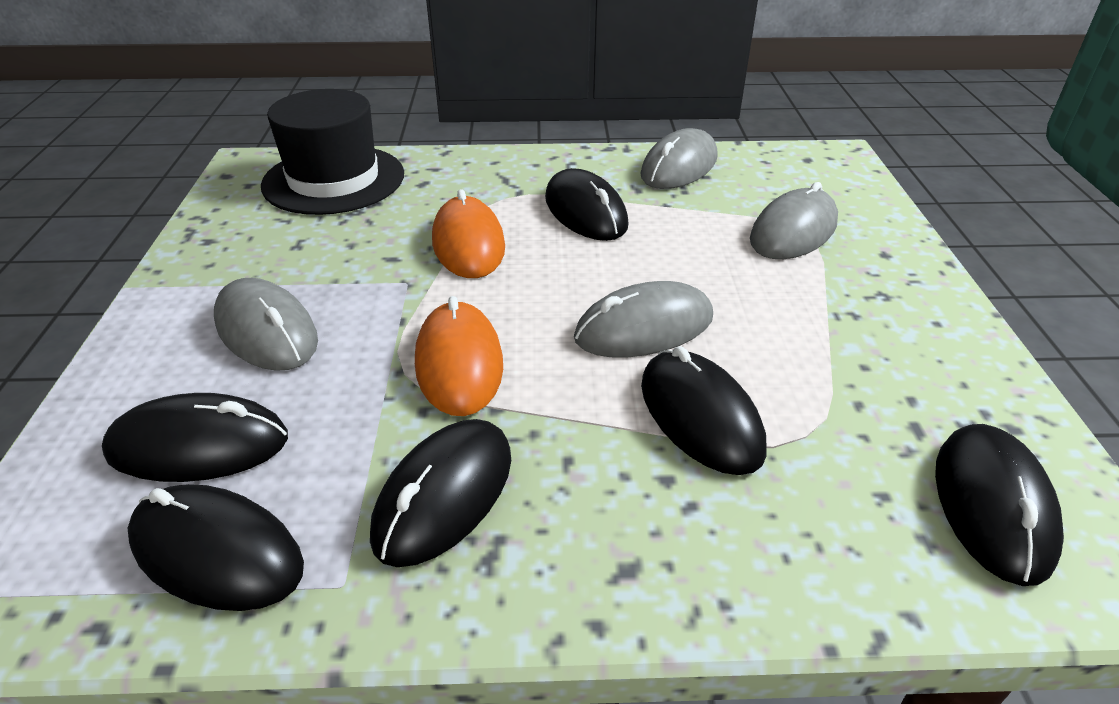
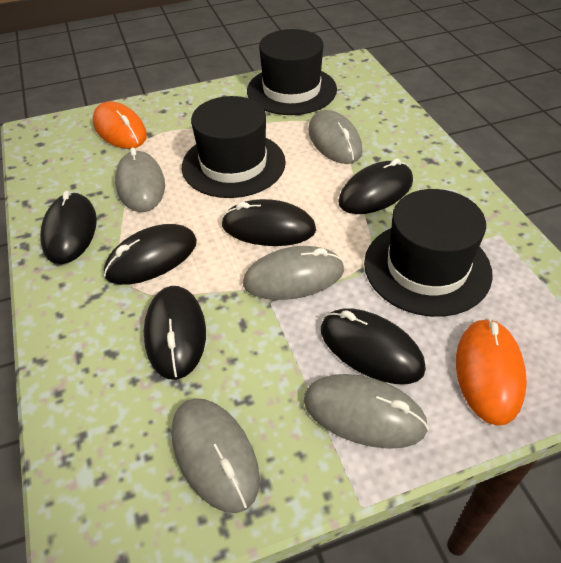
black hat: 1 -> 3
grey mouse: 4 -> 5

